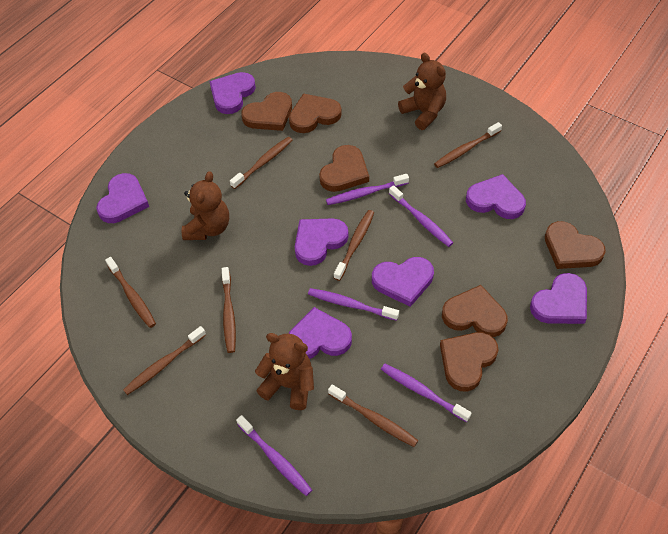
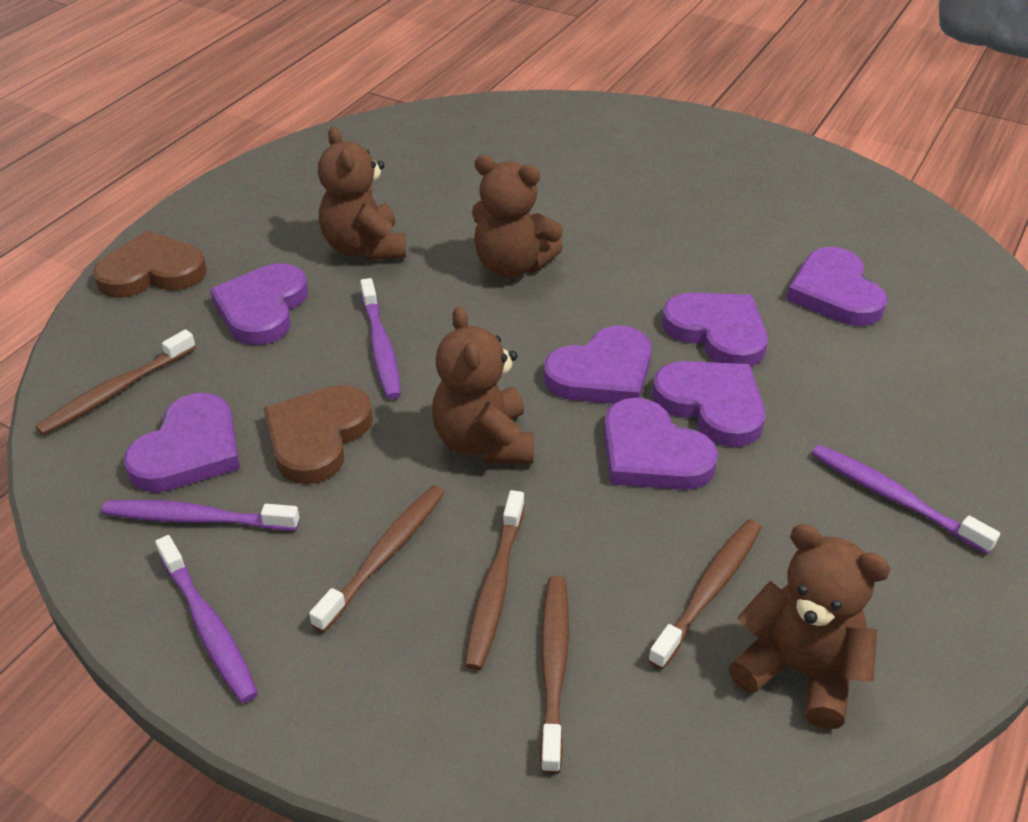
brown heart: 6 -> 2
brown teddy bear: 3 -> 4
brown toothbrush: 7 -> 5
purple toothbrush: 5 -> 4

